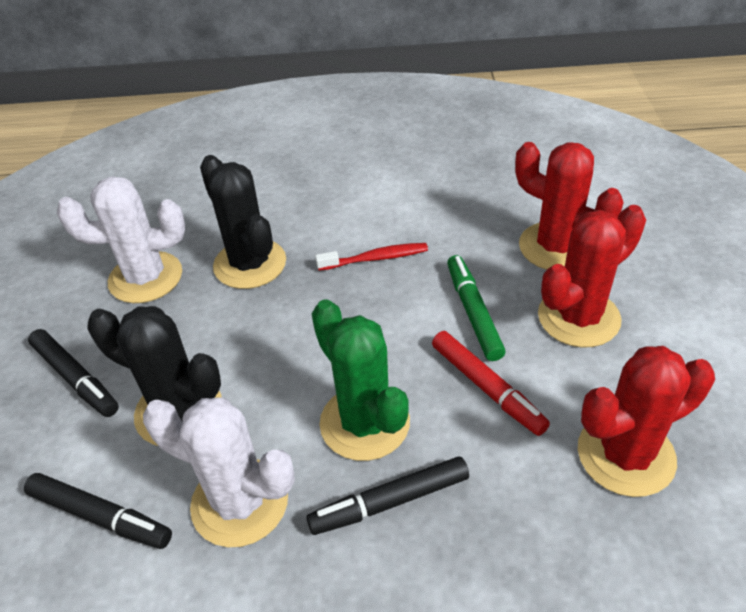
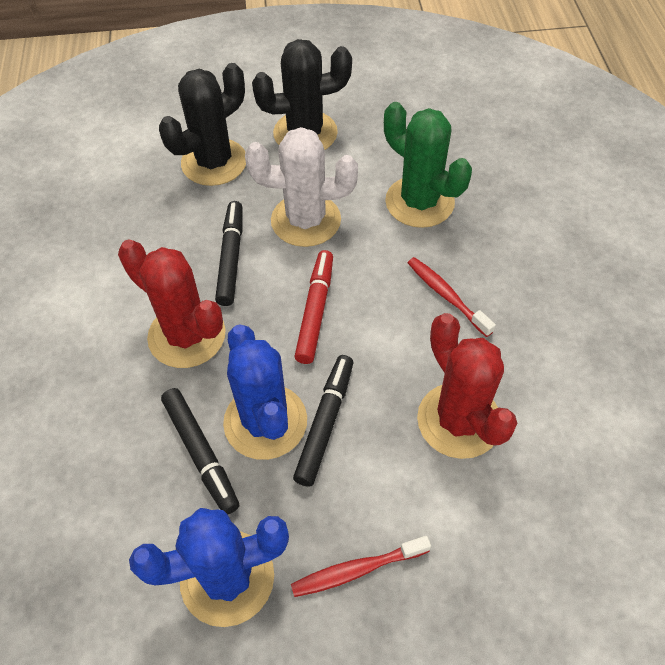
blue cactus: 0 -> 2
green marker: 1 -> 0
red cactus: 3 -> 2
red toothbrush: 1 -> 2
white cactus: 2 -> 1

